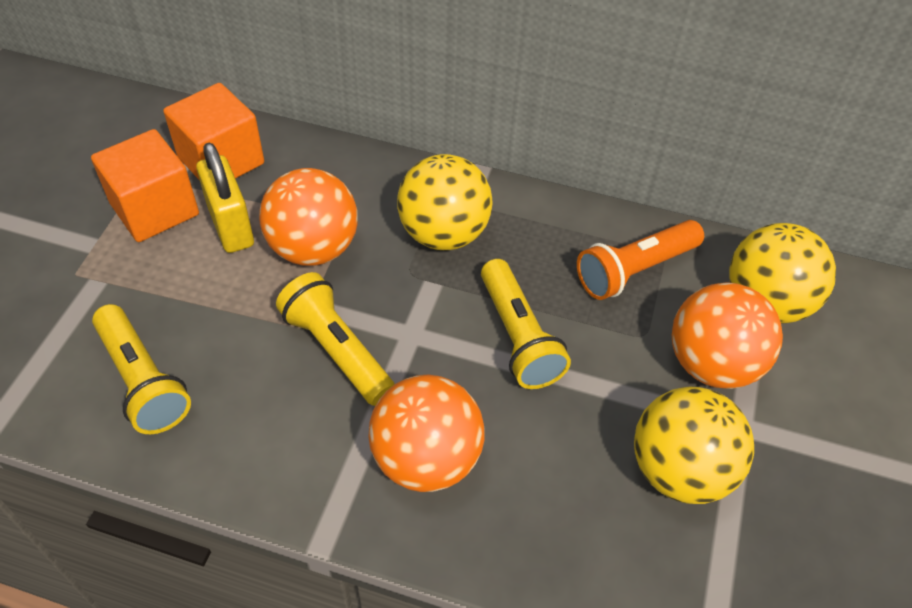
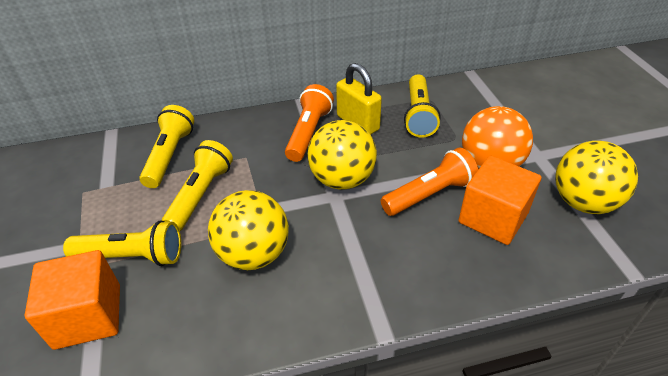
orange ball: 3 -> 1
orange flashlight: 1 -> 2
yellow flashlight: 3 -> 4

